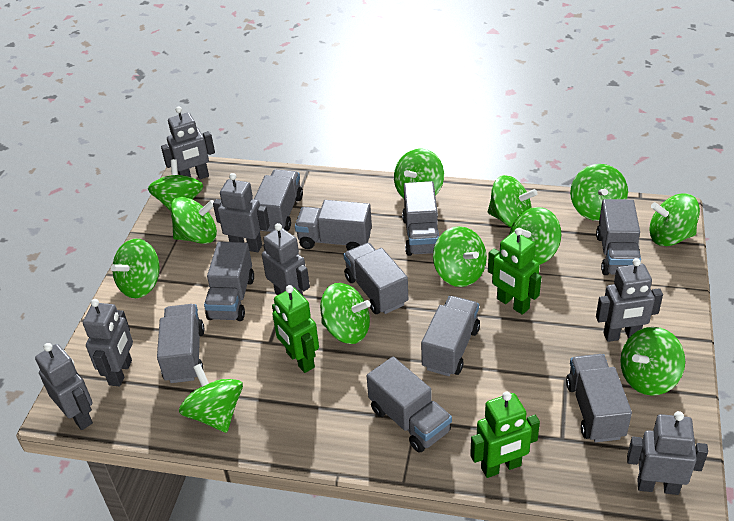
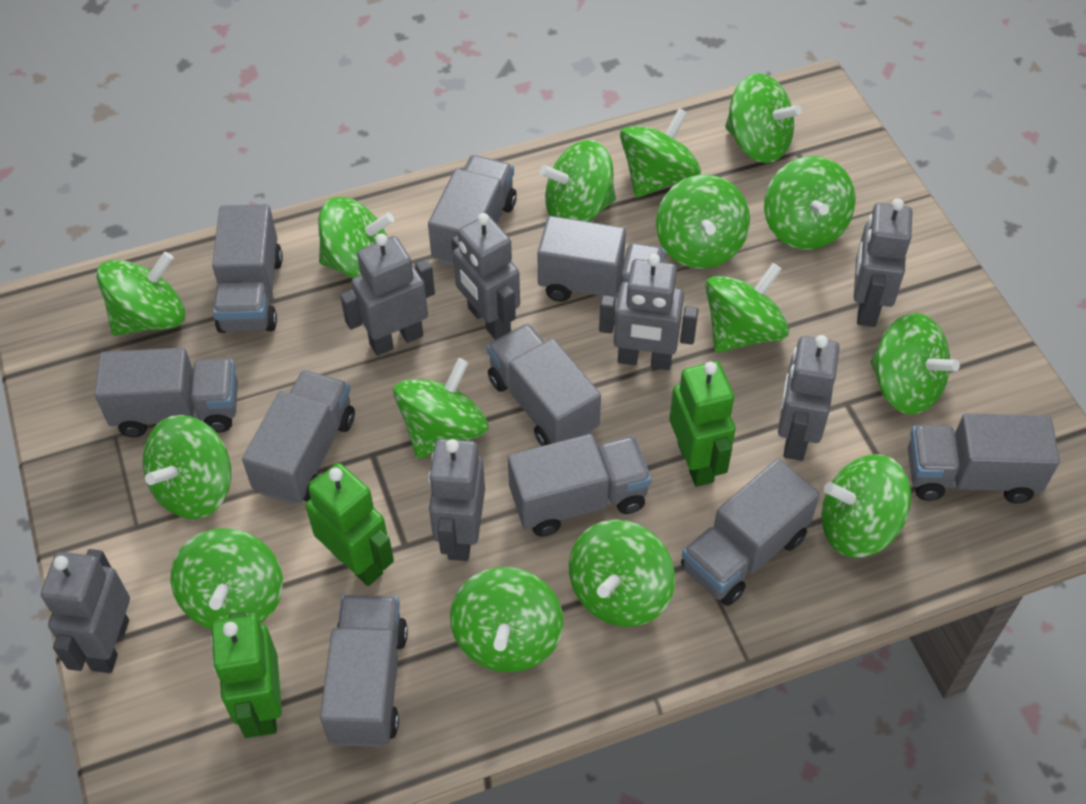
green spinning top: 12 -> 15

